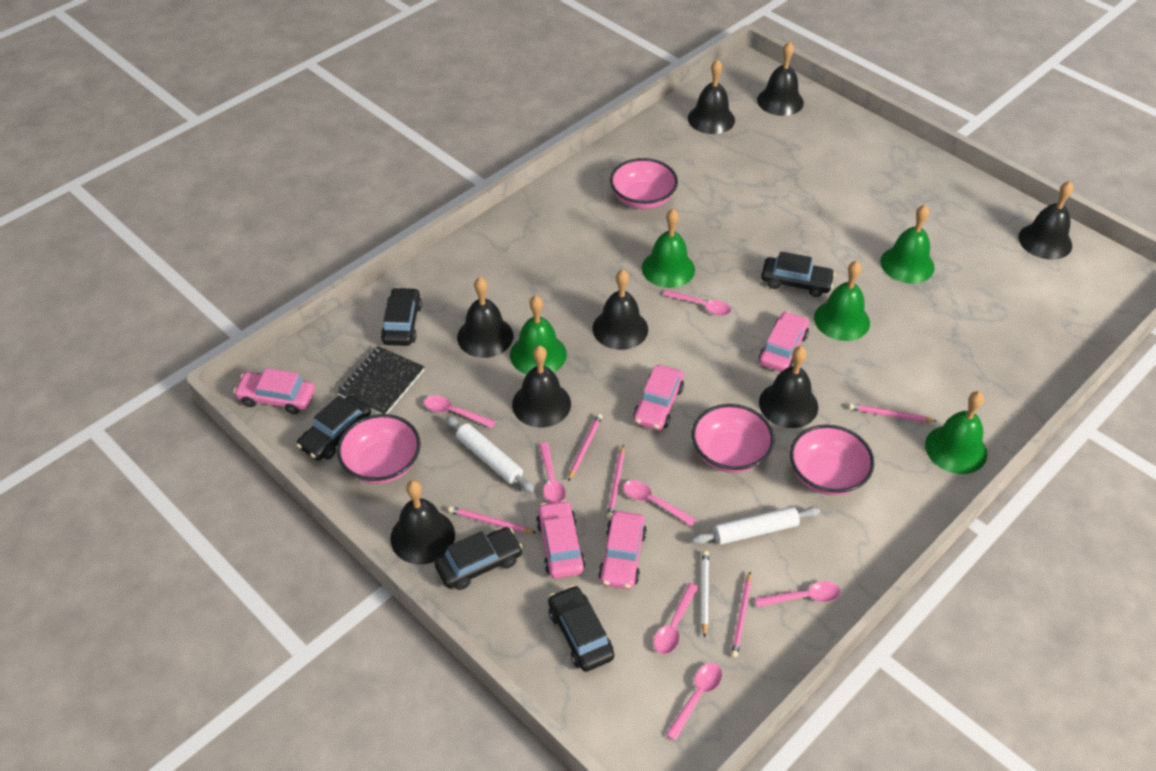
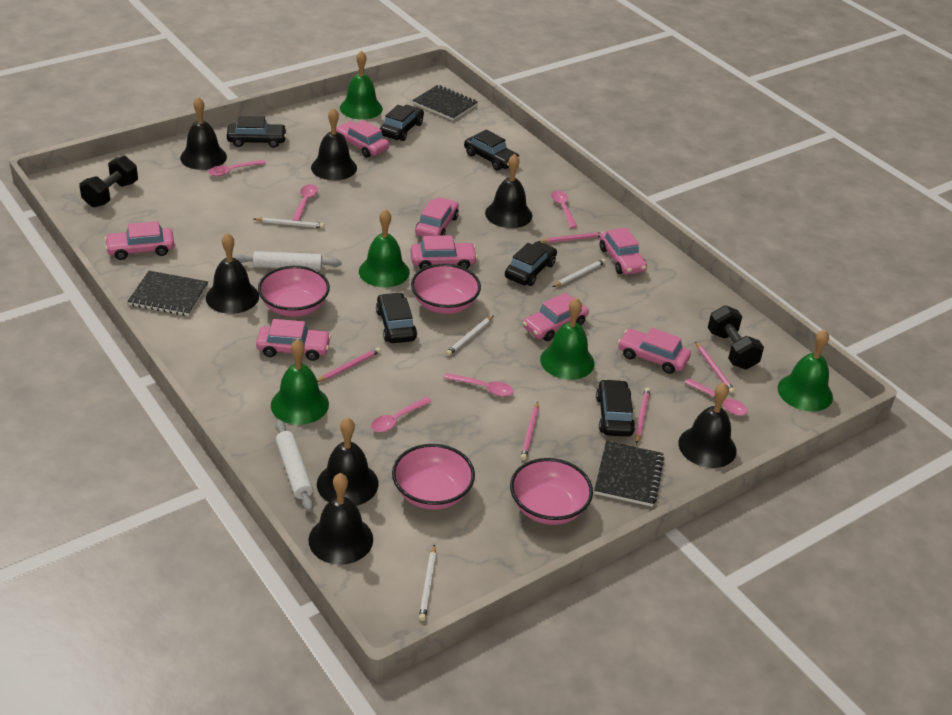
black bell: 8 -> 7
black car: 5 -> 6
black dumbbell: 0 -> 2
black notebook: 1 -> 3
pink car: 5 -> 8
pink spoon: 7 -> 6
white pencil: 1 -> 4

